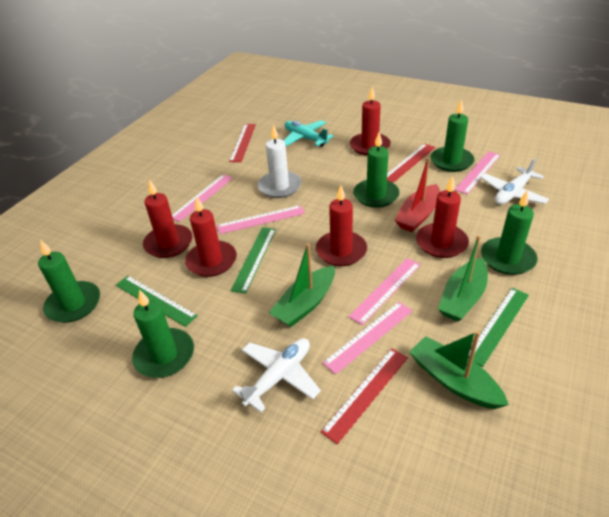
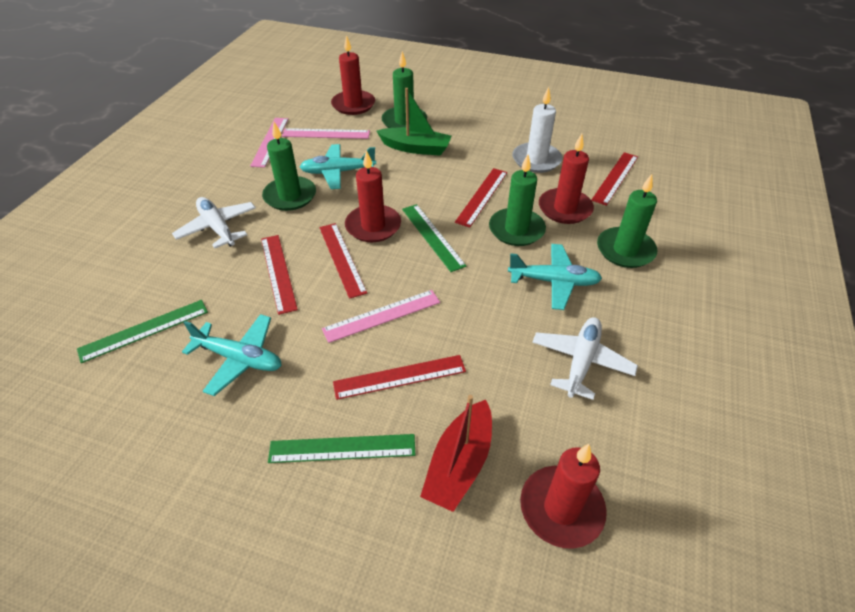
green boat: 3 -> 1
green candle: 5 -> 4
pink ruler: 5 -> 3
red candle: 5 -> 4
red ruler: 3 -> 5
turquoise plane: 1 -> 3

